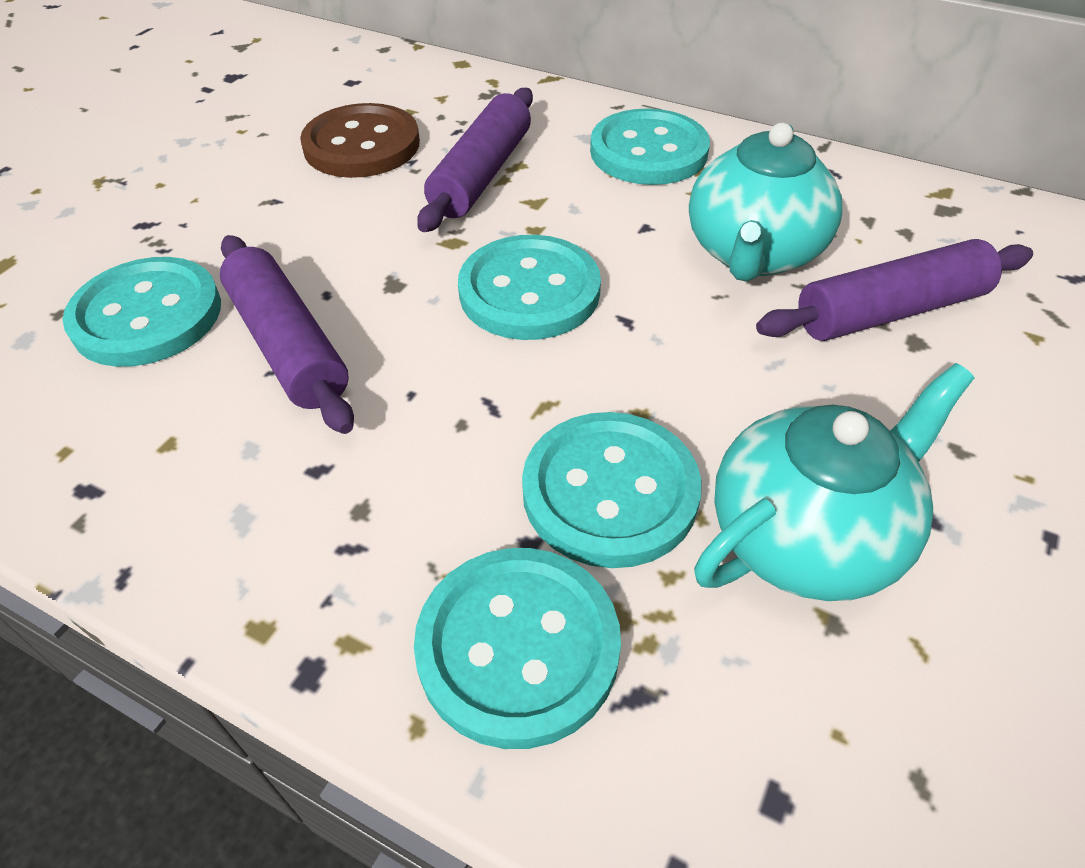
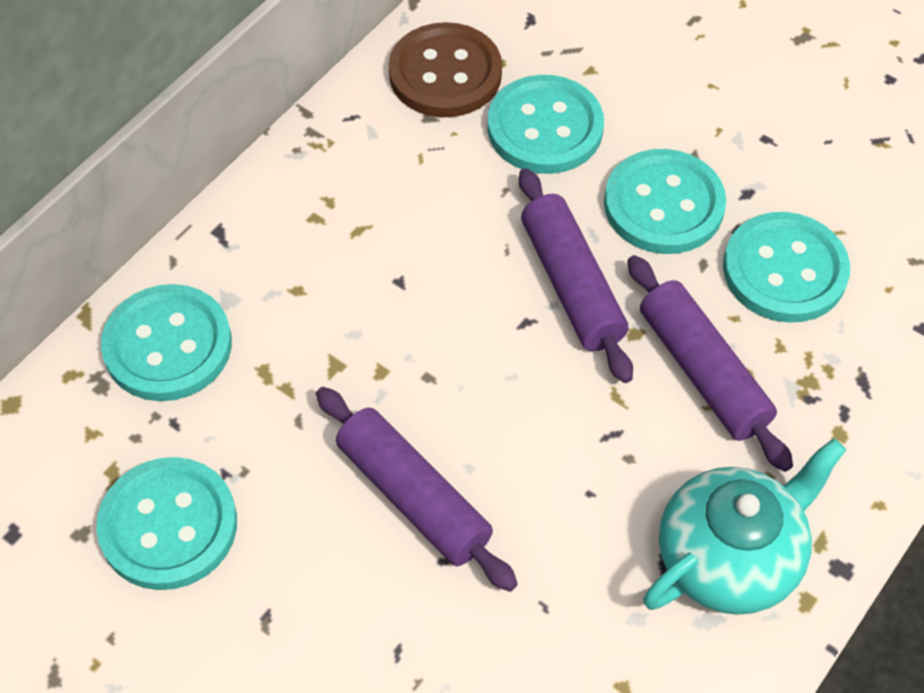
turquoise teapot: 2 -> 1

